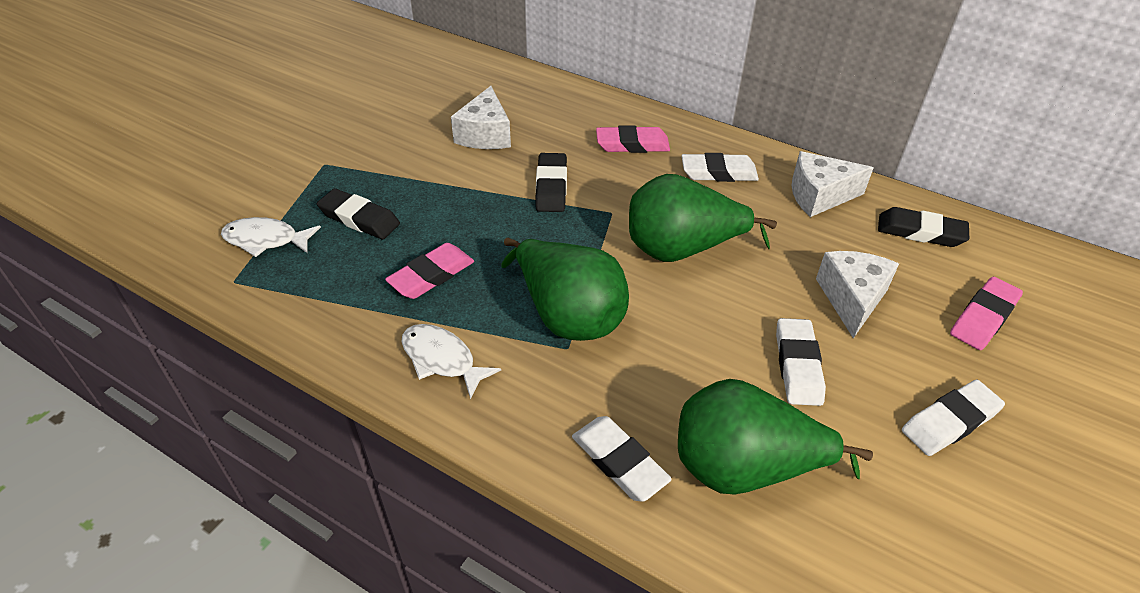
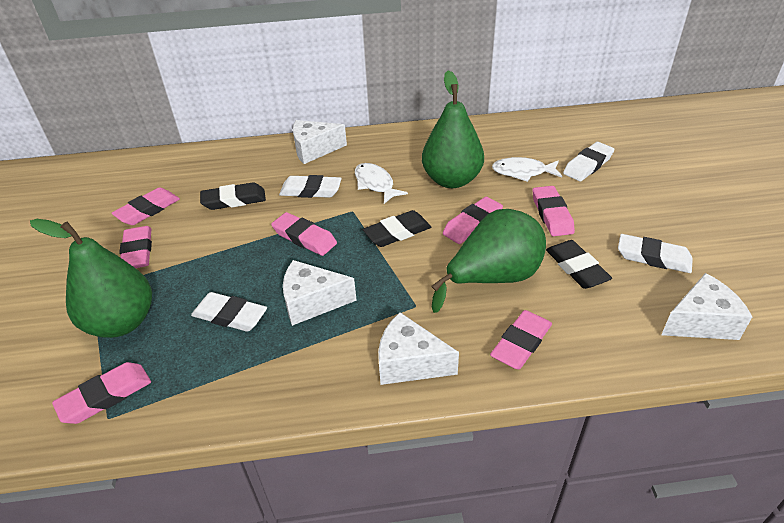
pink eraser: 3 -> 7
white cheese: 3 -> 4

